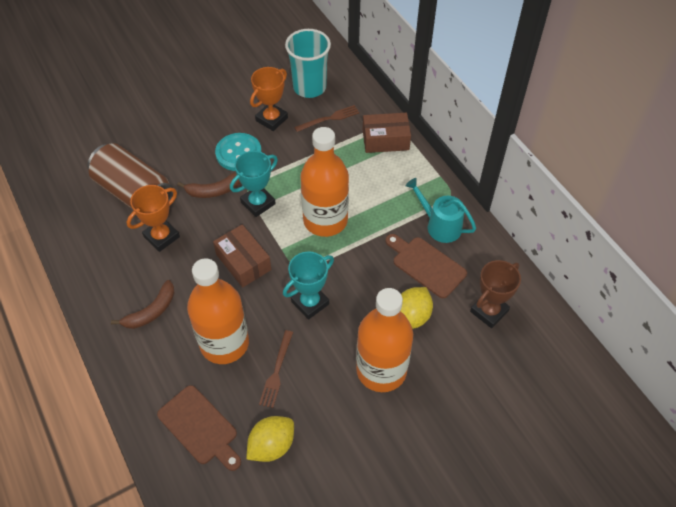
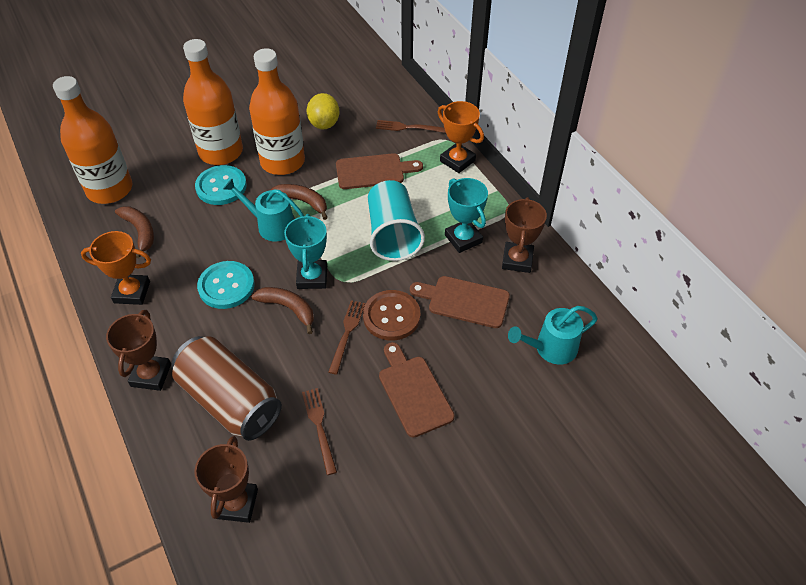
brown banana: 2 -> 3
brown box: 2 -> 0
brown button: 0 -> 1
brown cutting board: 2 -> 3
brown fork: 2 -> 3
brown trophy: 1 -> 3
turquoise button: 1 -> 2
turquoise watering can: 1 -> 2
yellow lemon: 2 -> 1

